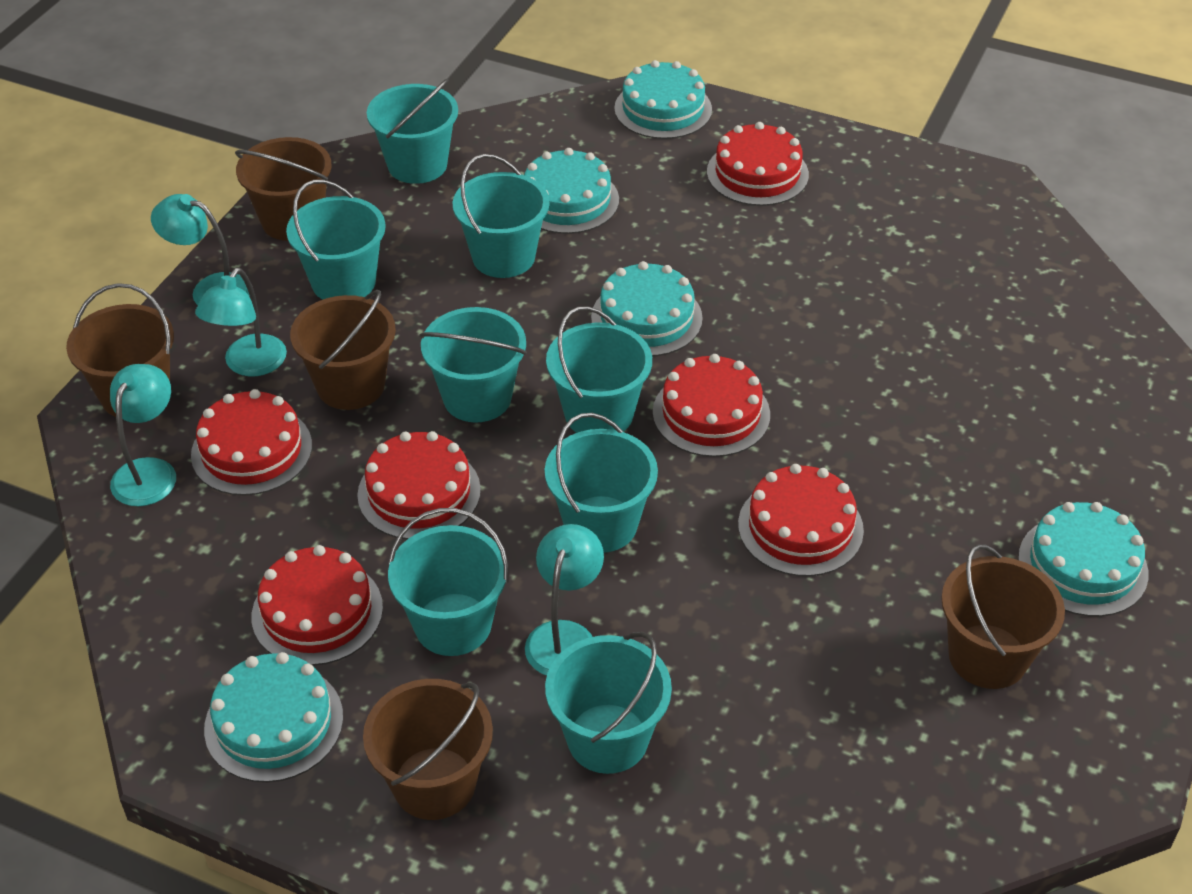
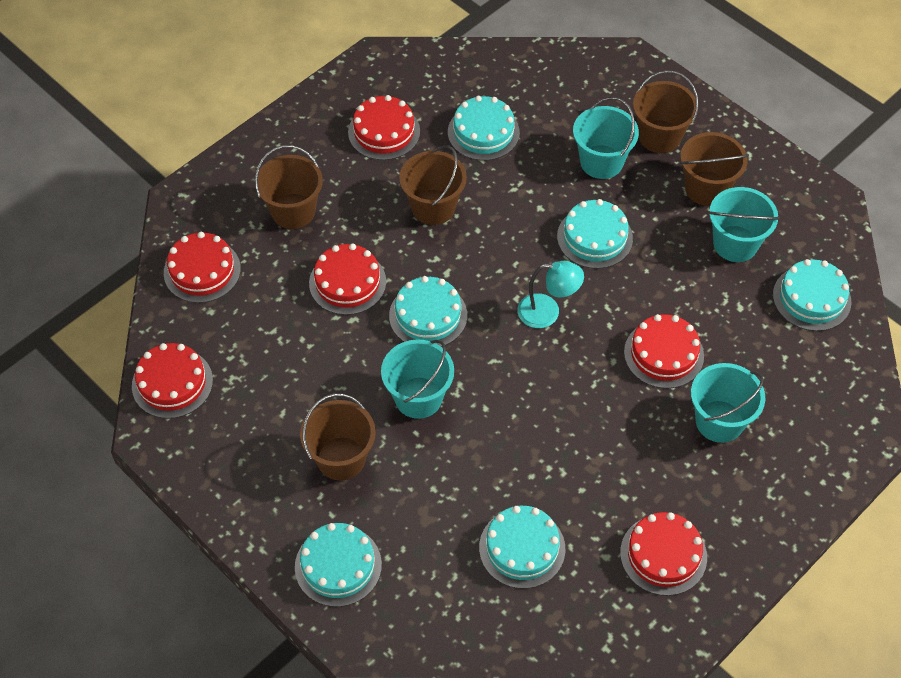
turquoise bucket: 8 -> 4
turquoise cake: 5 -> 6
turquoise lamp: 4 -> 1

